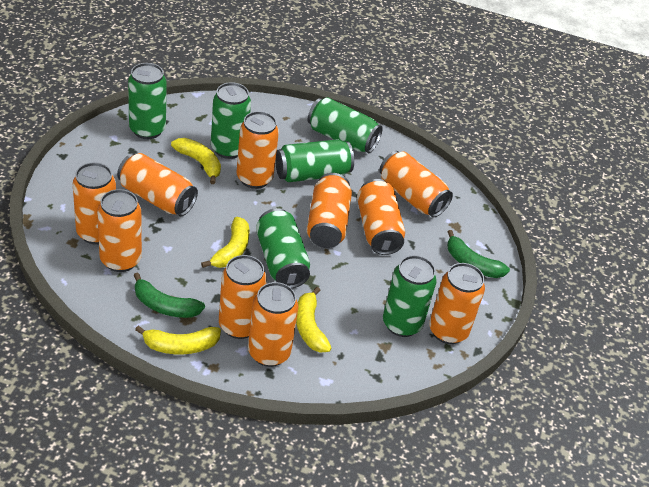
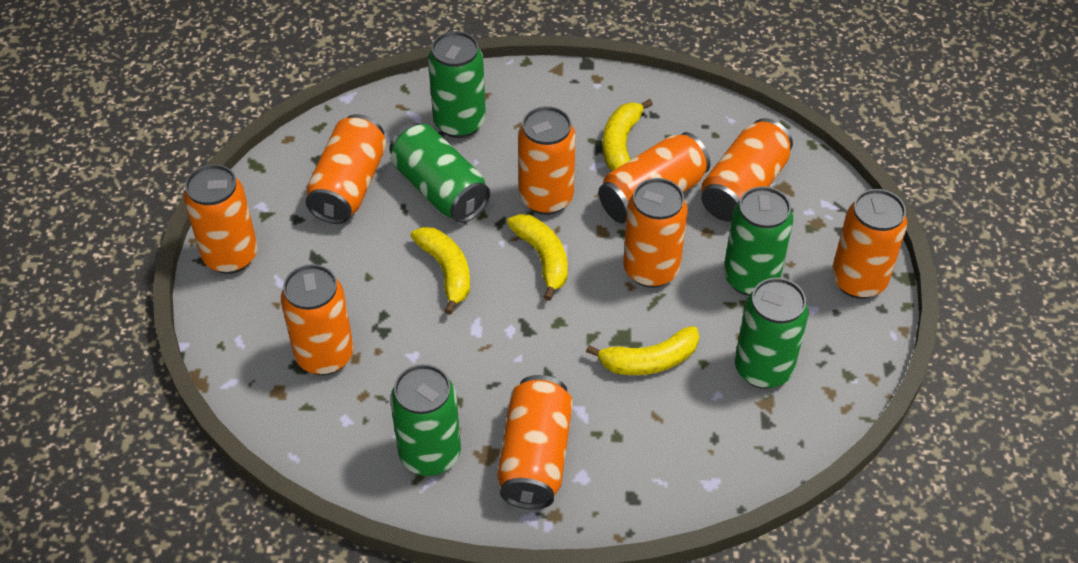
green banana: 2 -> 0
green can: 6 -> 5
orange can: 10 -> 9

